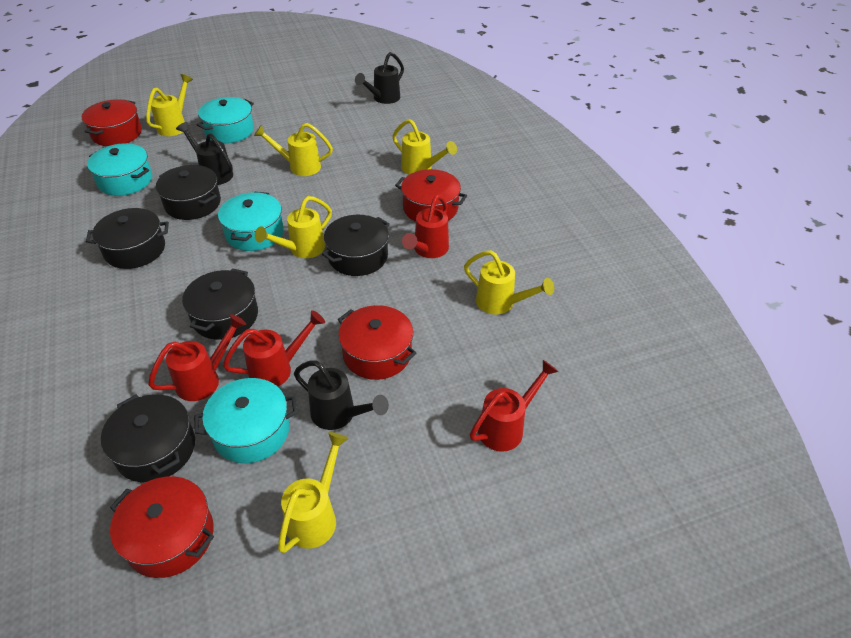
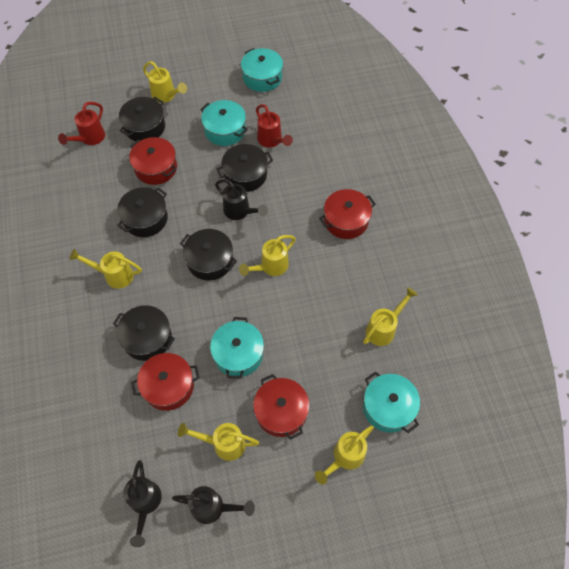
red watering can: 4 -> 2

